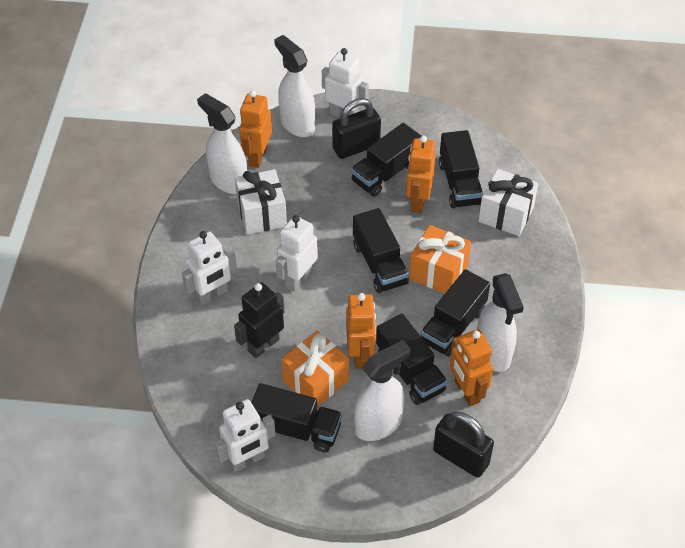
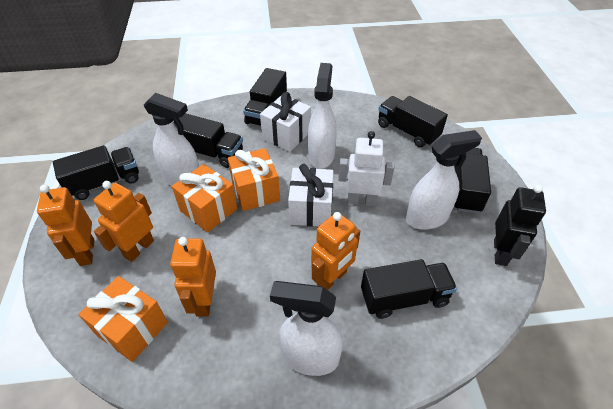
black padlock: 2 -> 0
orange gift: 2 -> 3
white robot: 4 -> 1

